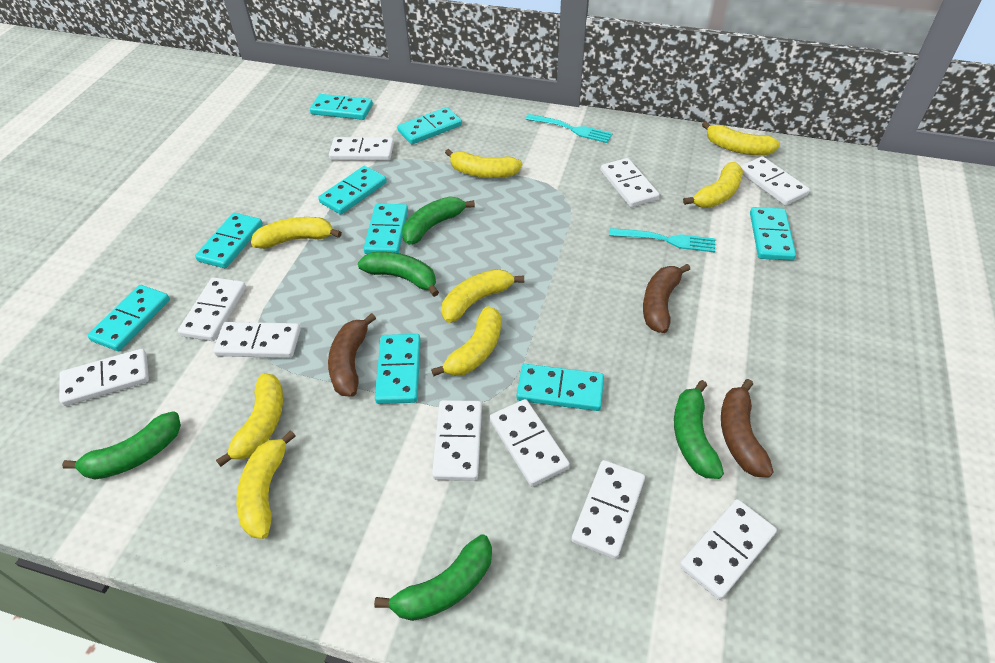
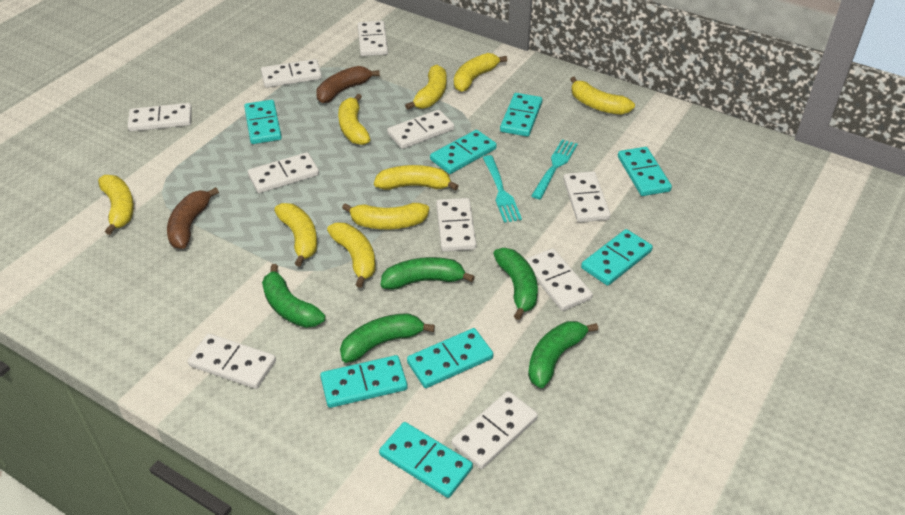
brown banana: 3 -> 2
turquoise domino: 9 -> 8
yellow banana: 8 -> 9

